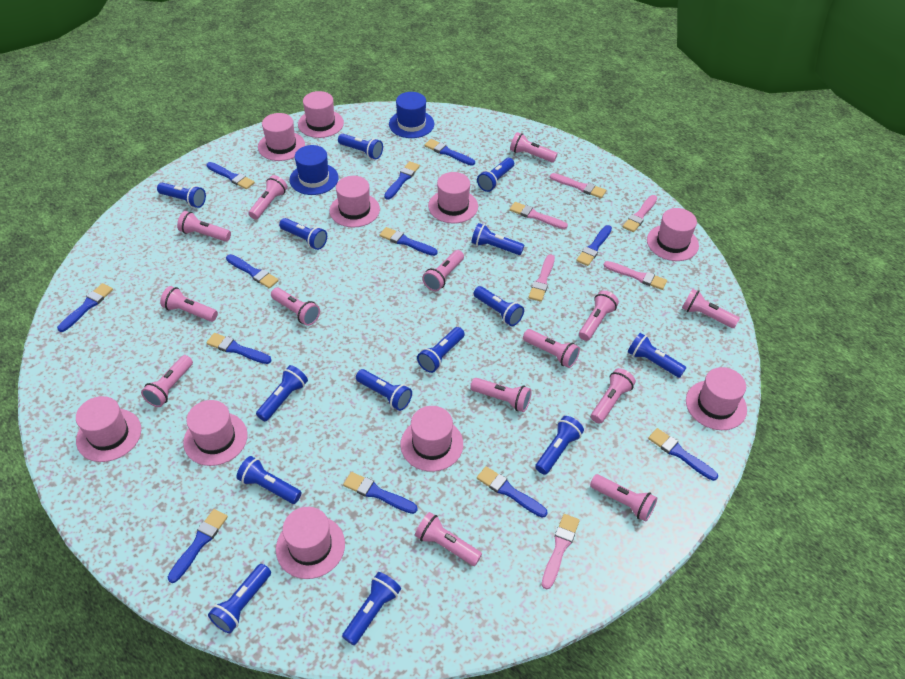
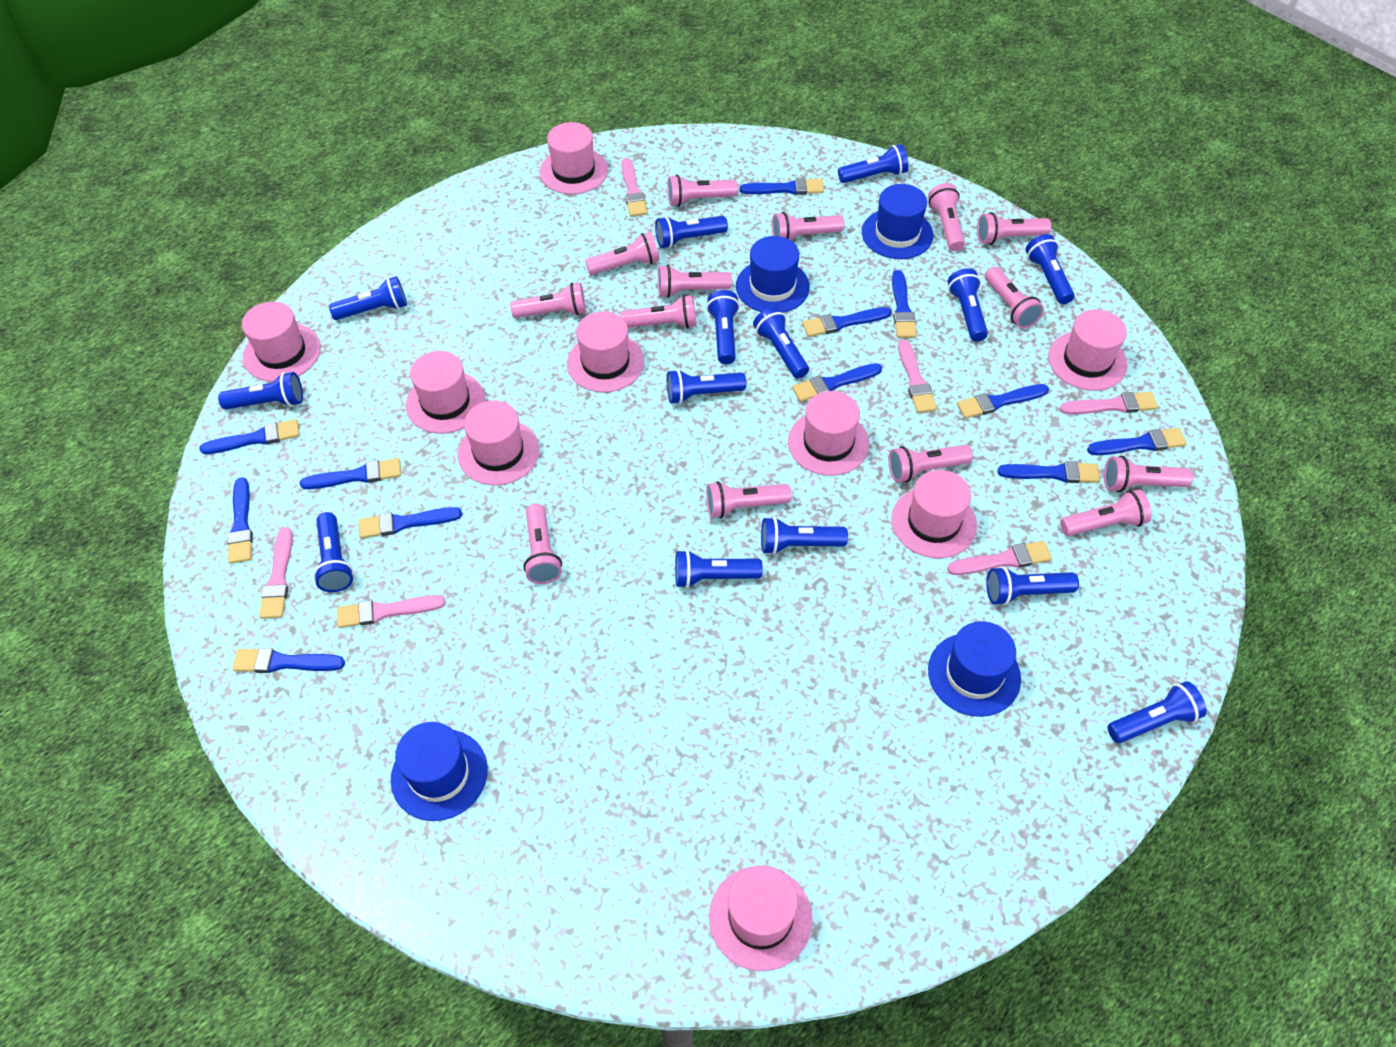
blue hat: 2 -> 4
pink hat: 10 -> 9

